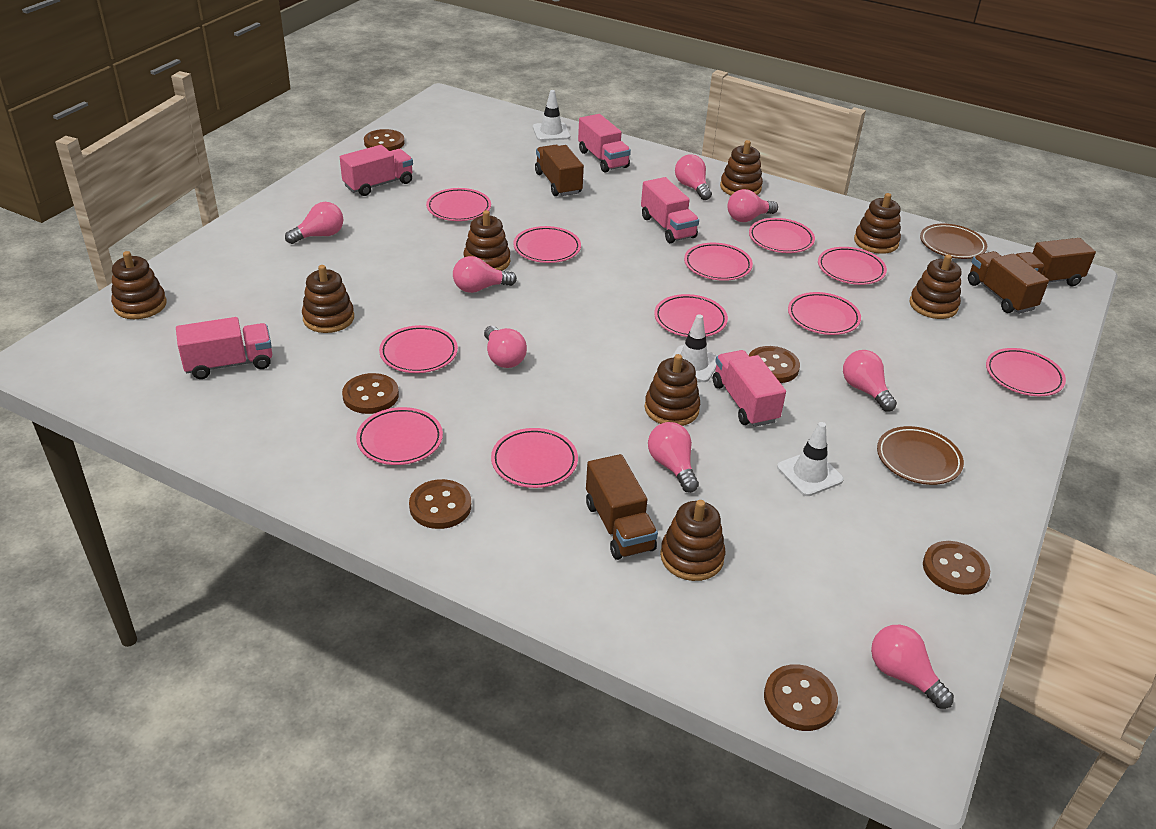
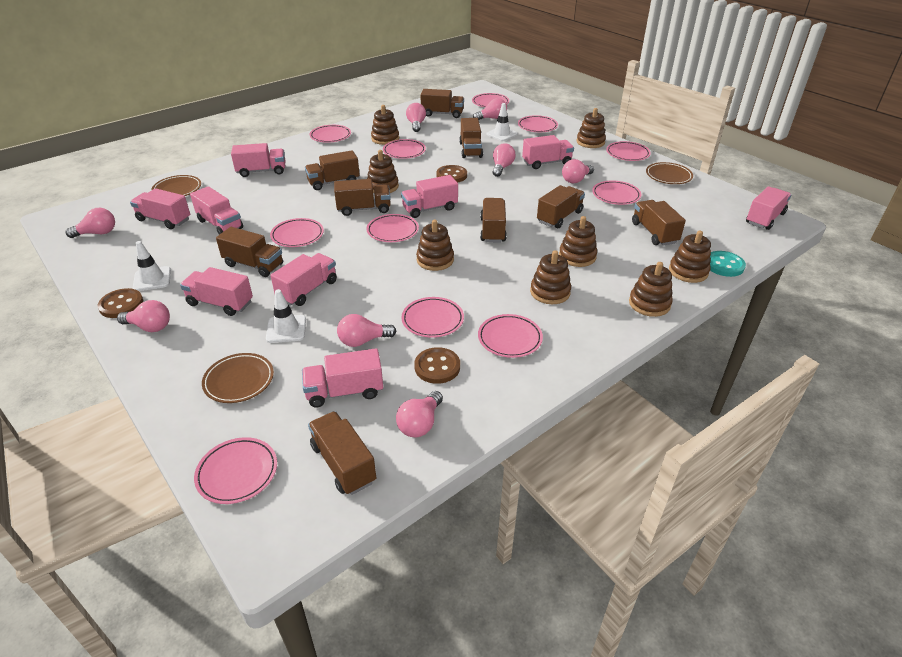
brown button: 6 -> 3
brown plate: 2 -> 3
brown truck: 4 -> 9
pink truck: 5 -> 9
turquoise button: 0 -> 1

